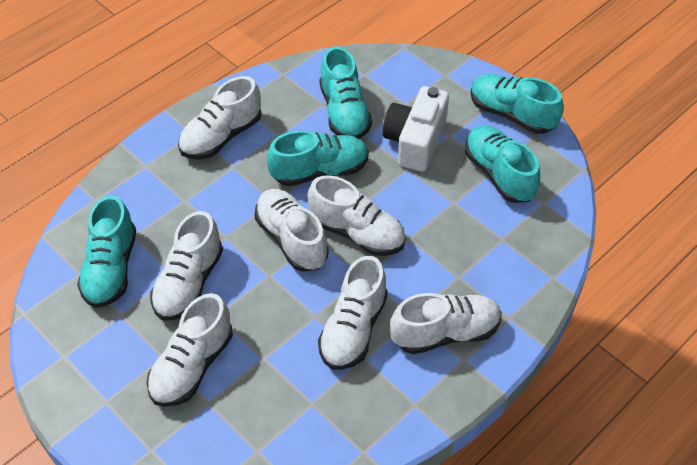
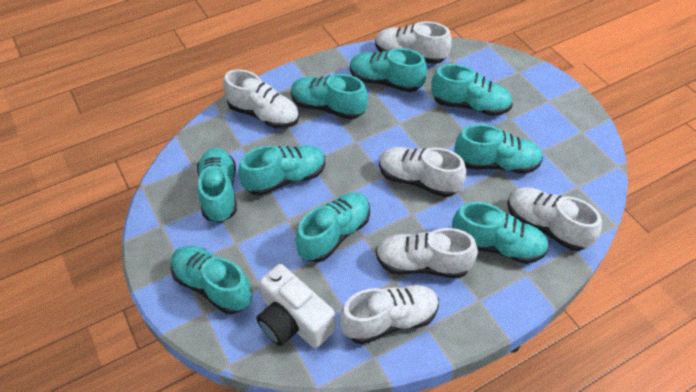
turquoise shoe: 5 -> 9
white shoe: 7 -> 6

